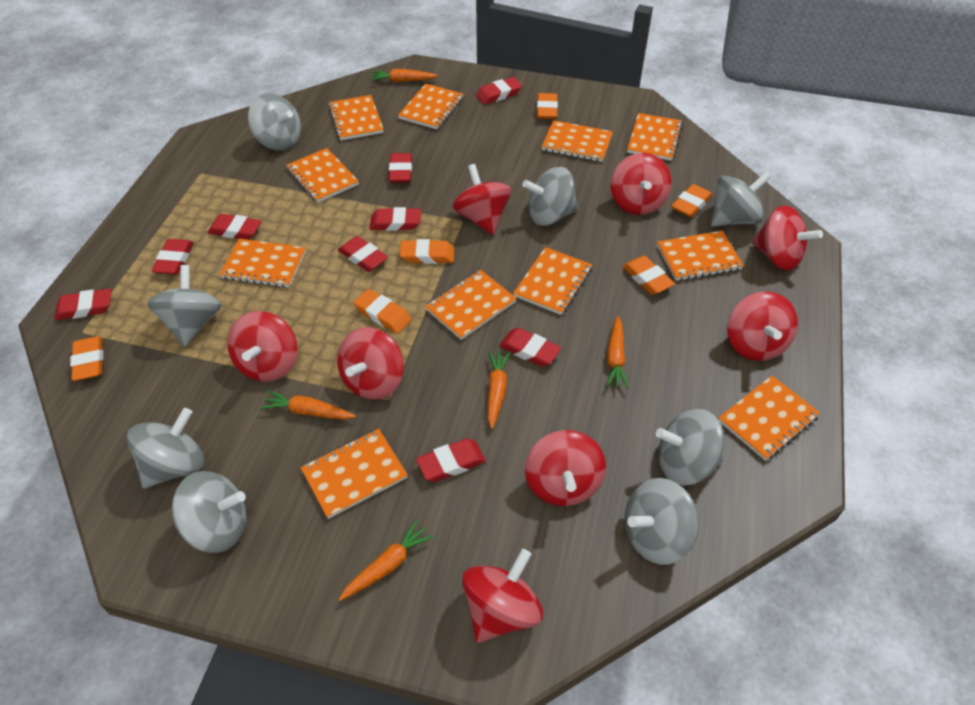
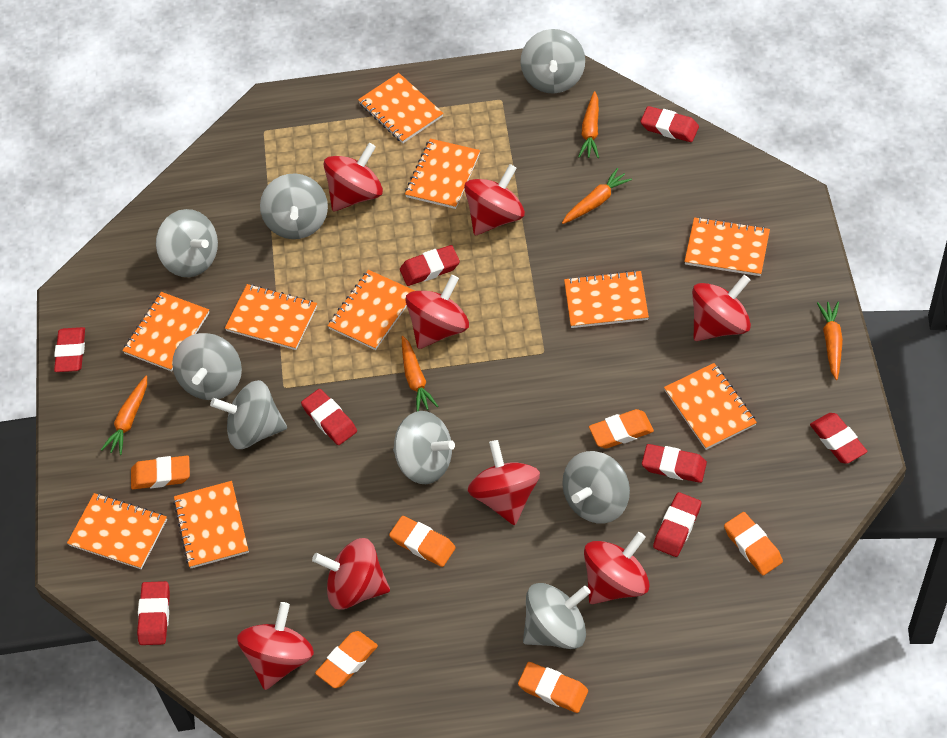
orange notebook: 11 -> 10
red eraser: 9 -> 8

